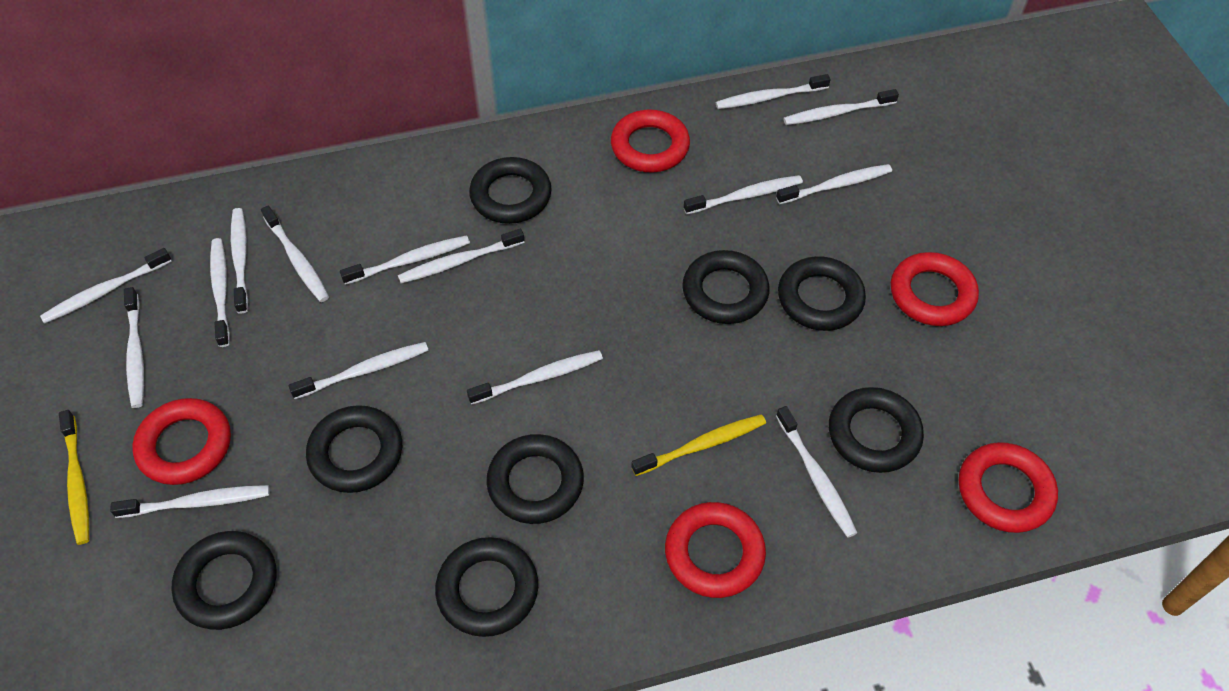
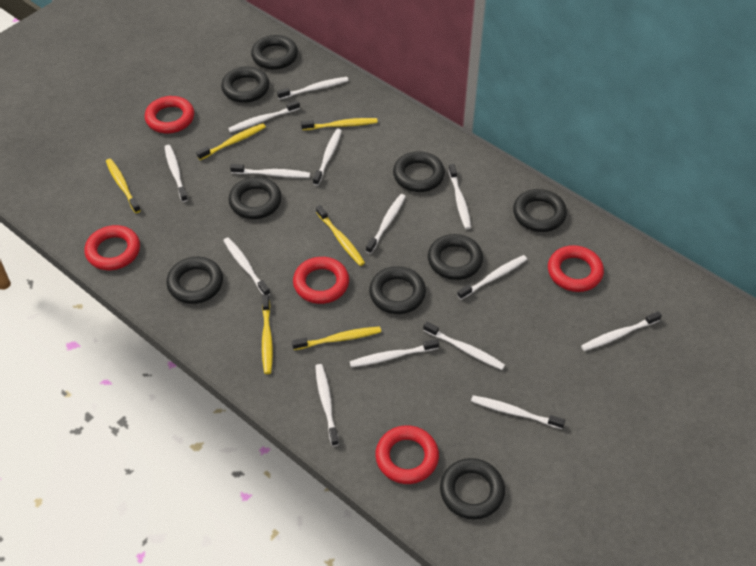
black ring: 8 -> 9
white toothbrush: 15 -> 14
yellow toothbrush: 2 -> 6

